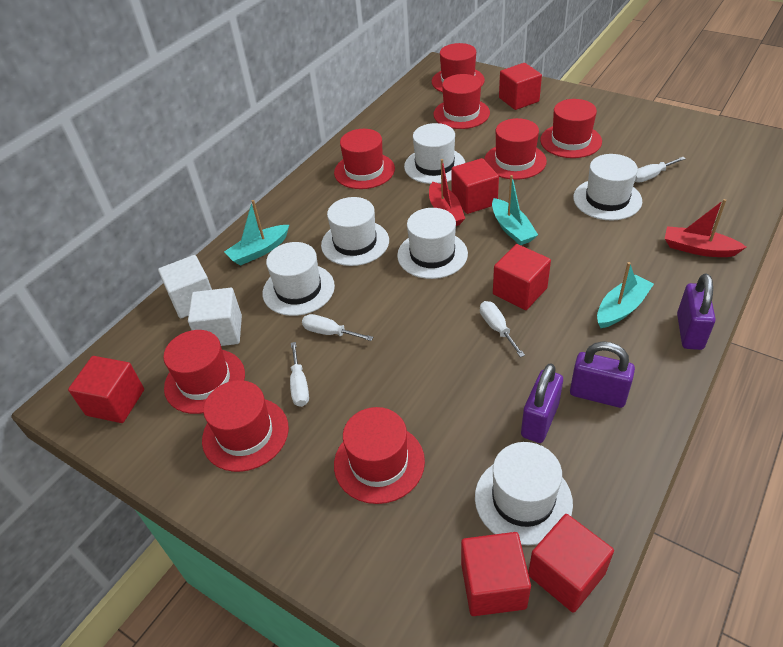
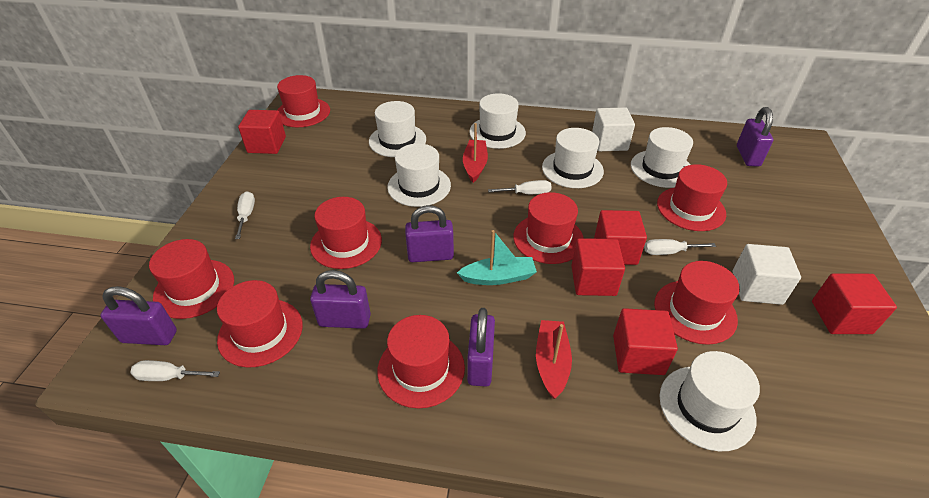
purple padlock: 3 -> 5
red cube: 6 -> 5
turquoise boat: 3 -> 1

